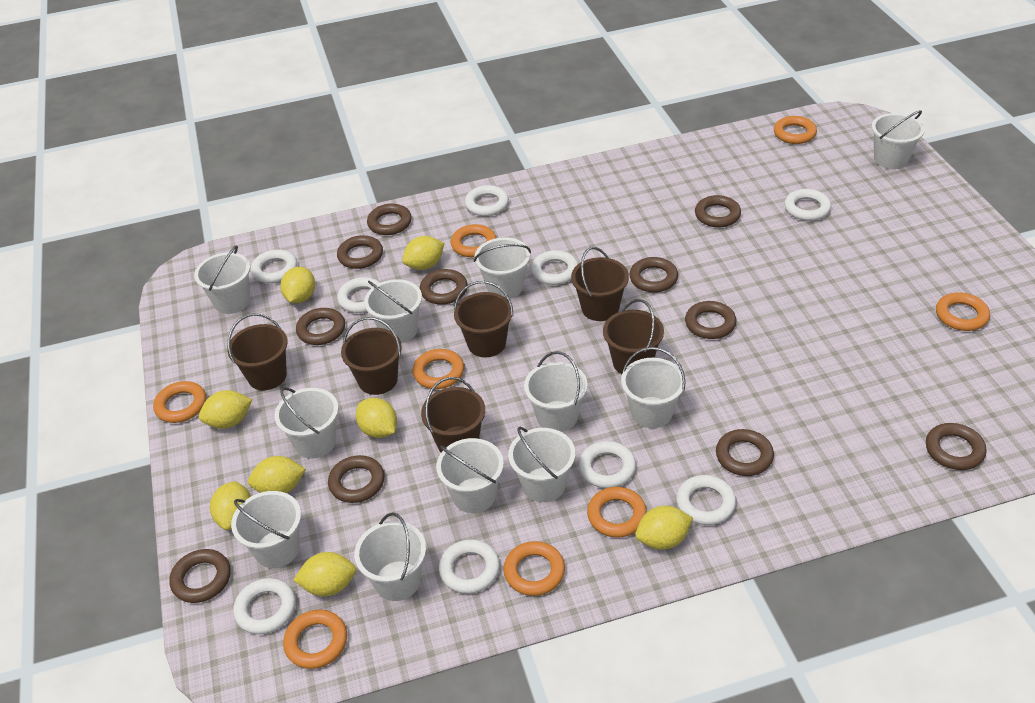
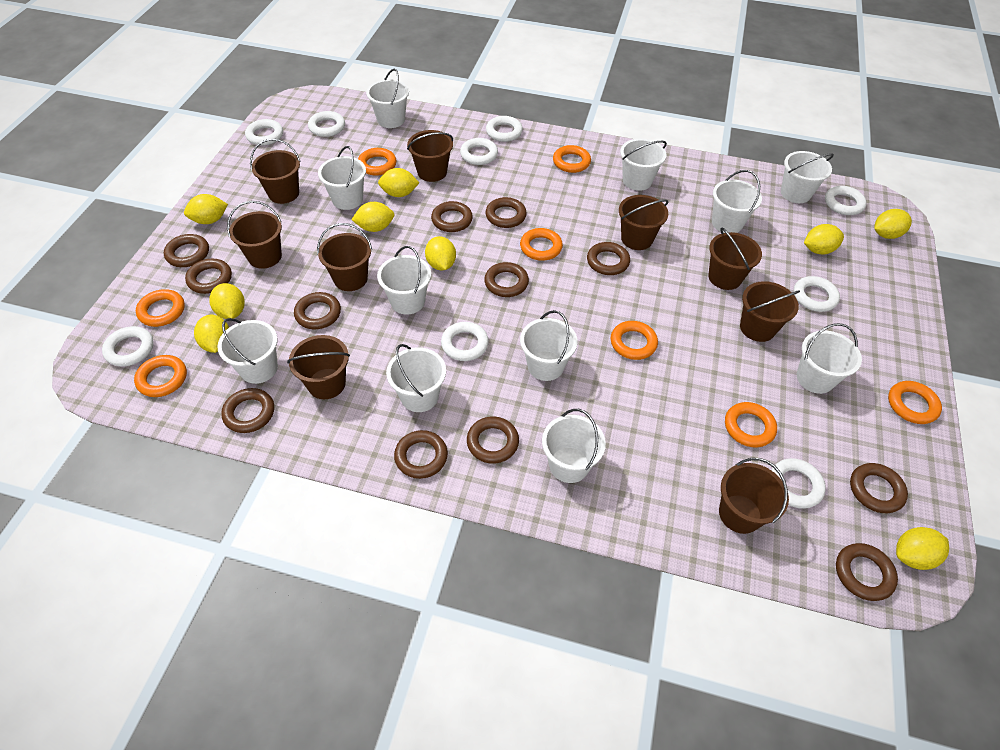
brown bucket: 6 -> 9
brown ring: 11 -> 12
yellow lemon: 8 -> 9

